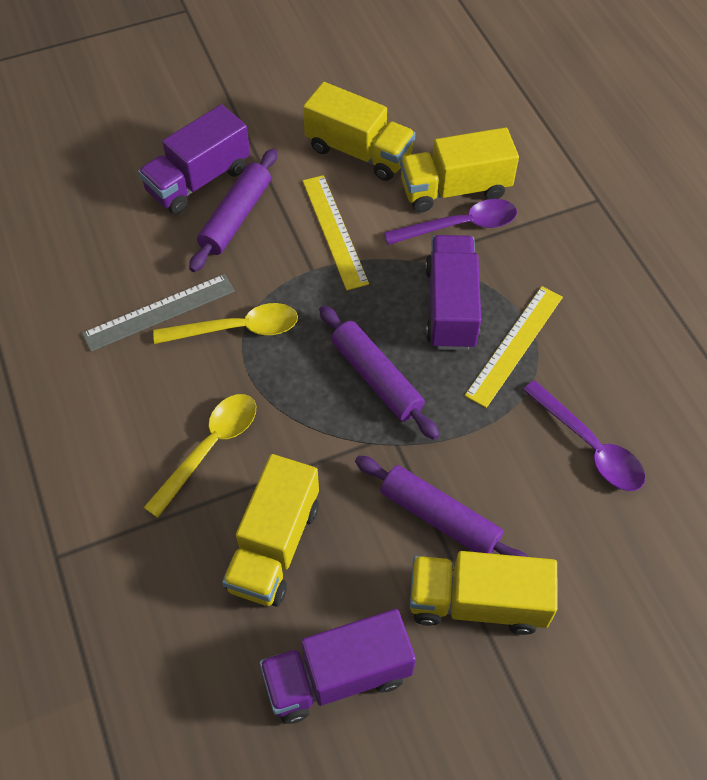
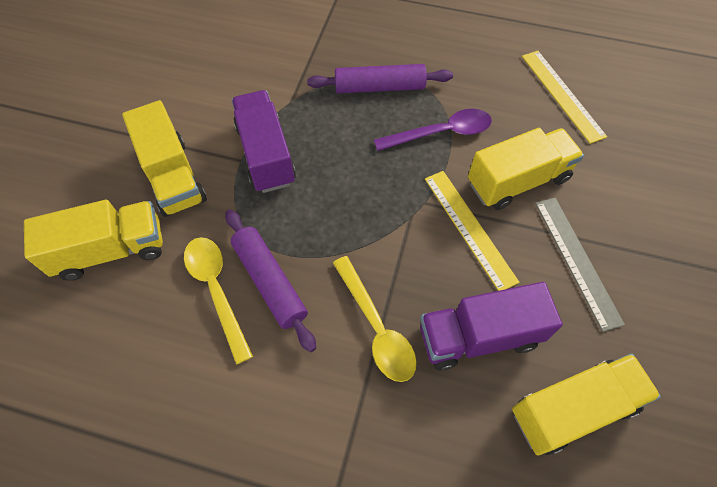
purple rolling pin: 3 -> 2
purple spoon: 2 -> 1
purple truck: 3 -> 2

